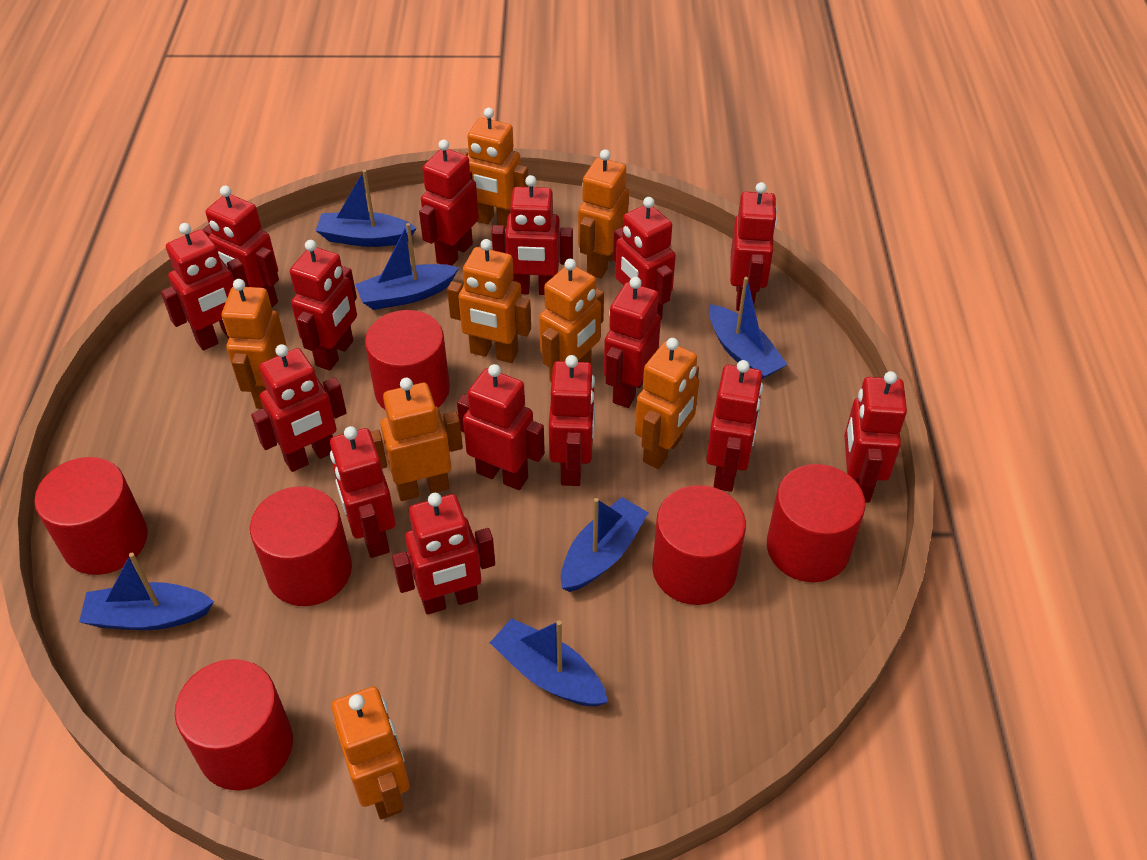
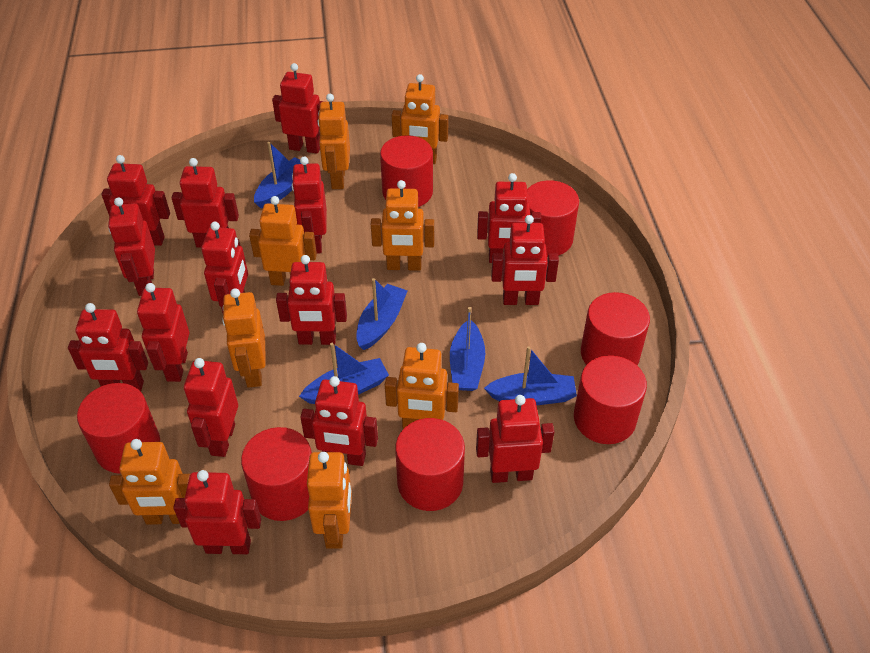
blue boat: 6 -> 5
red cylinder: 6 -> 7

